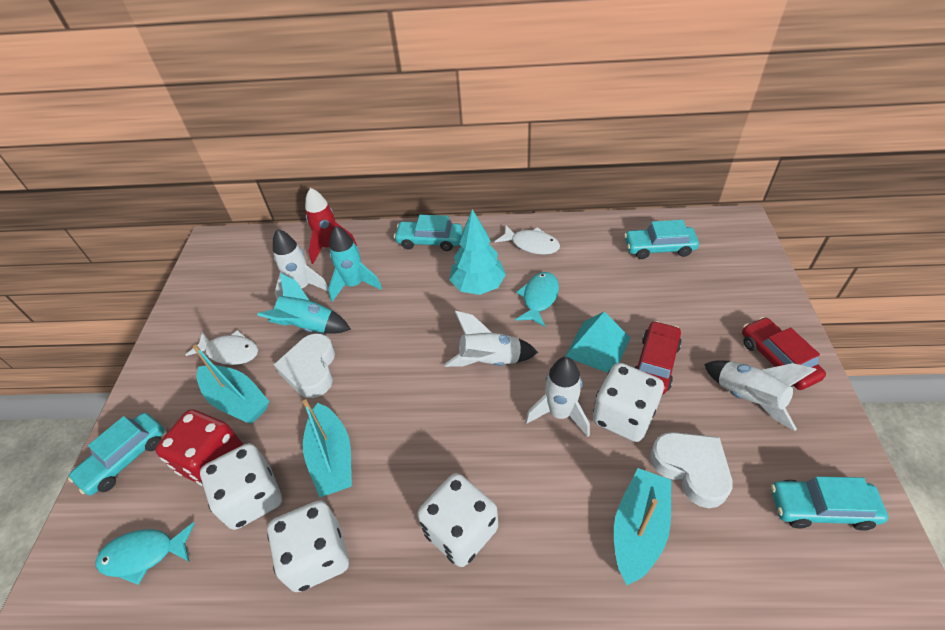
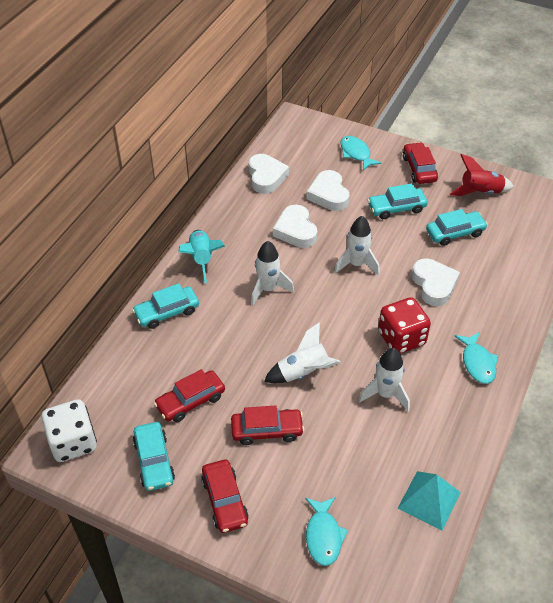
red car: 2 -> 4
turquoise boat: 3 -> 0
turquoise fish: 2 -> 3
turquoise rocket: 2 -> 1
turquoise tree: 1 -> 0
white dice: 4 -> 1
white fish: 2 -> 0
white heart: 2 -> 4

